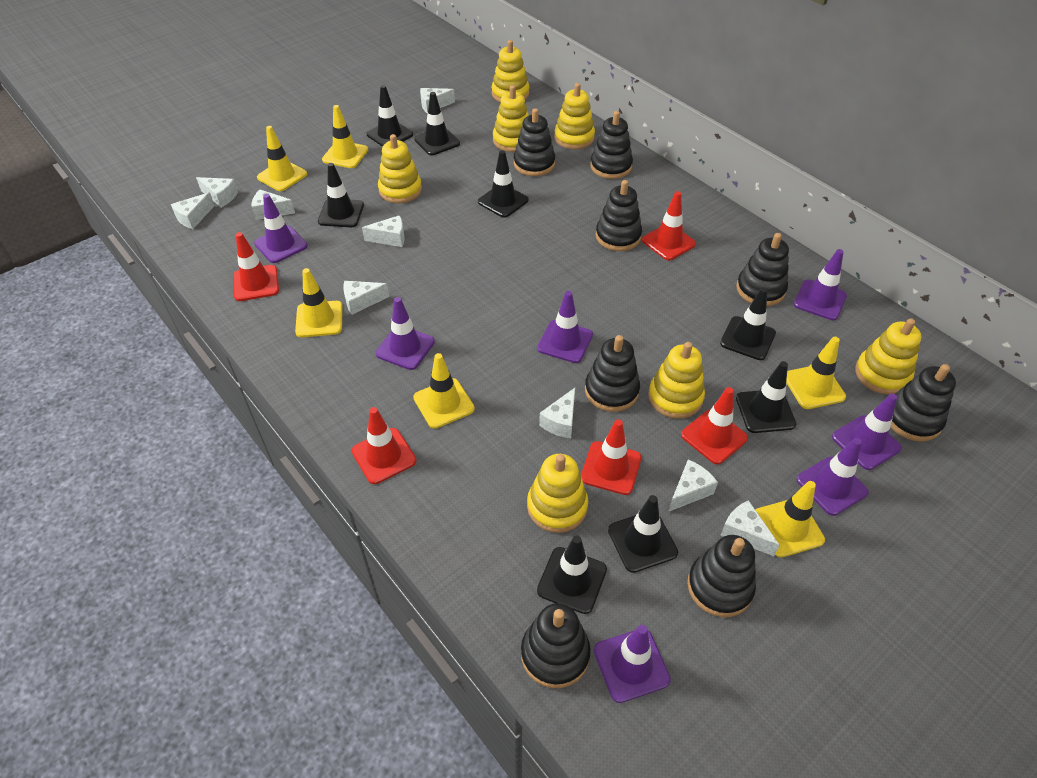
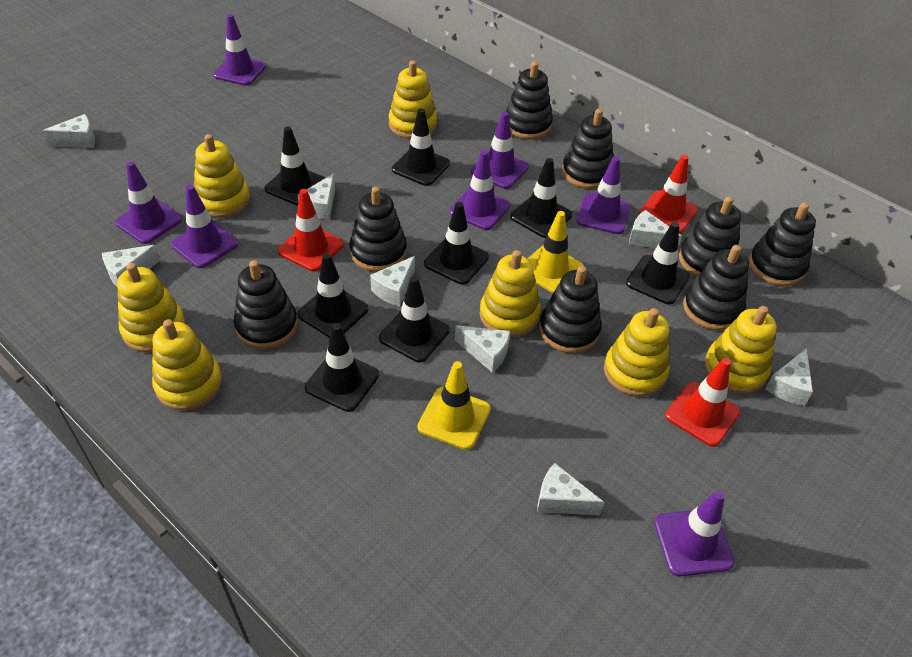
red traffic cone: 5 -> 3
white cheese: 9 -> 8
yellow traffic cone: 6 -> 2

